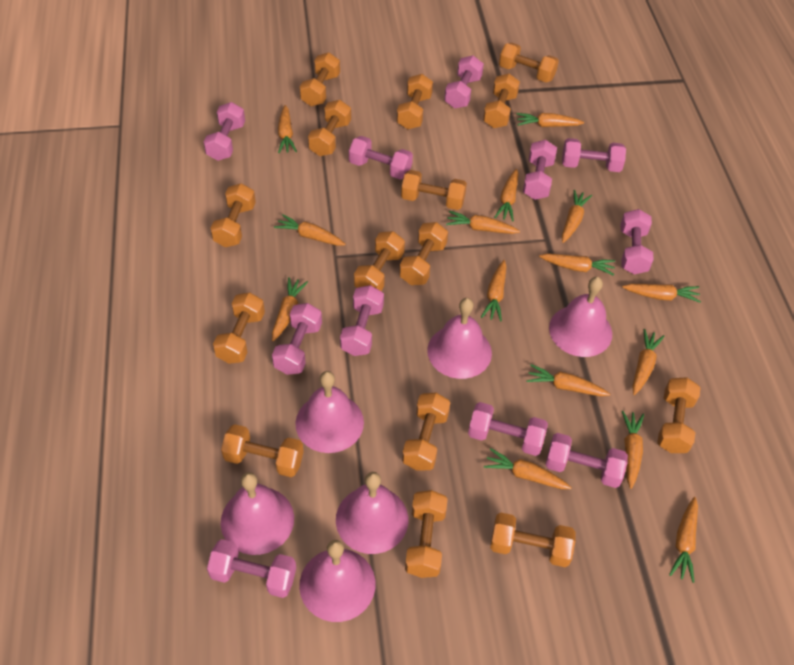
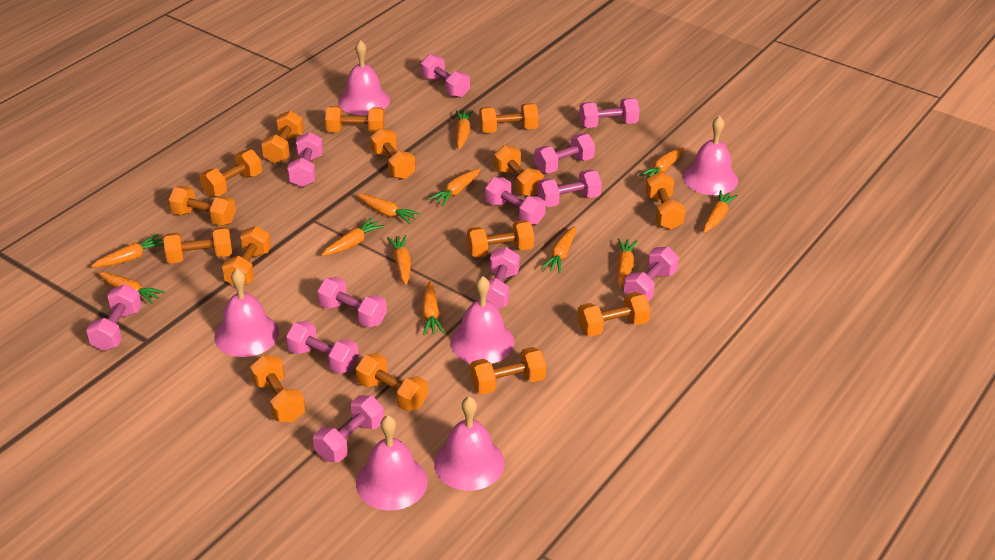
orange carrot: 15 -> 12
pink dumbbell: 11 -> 12

